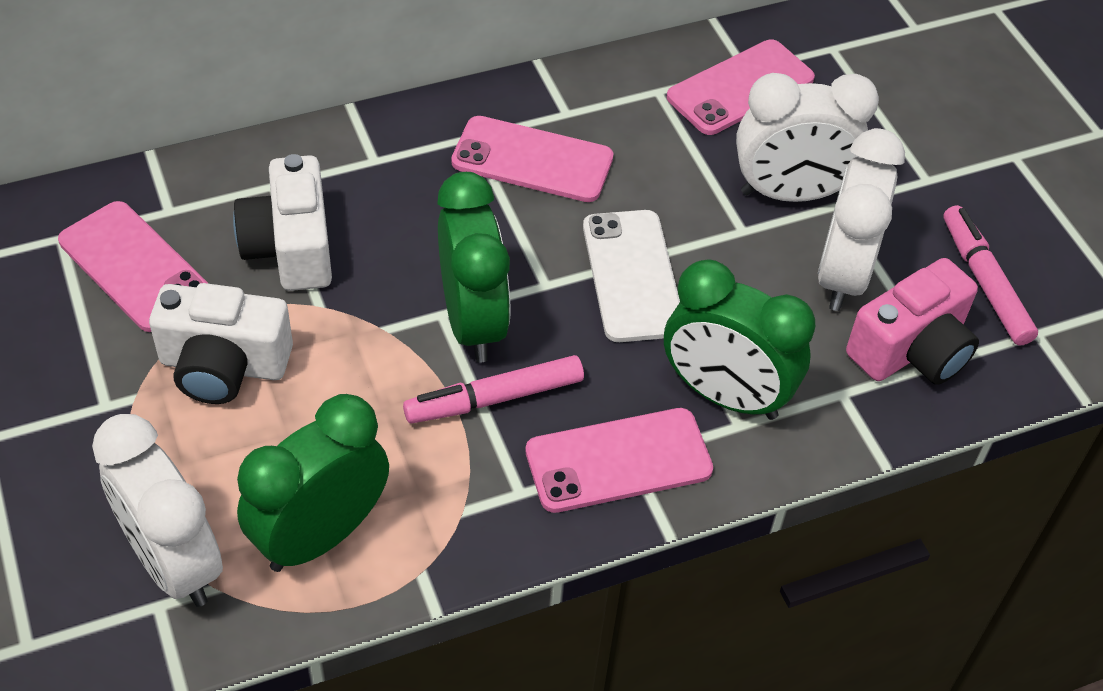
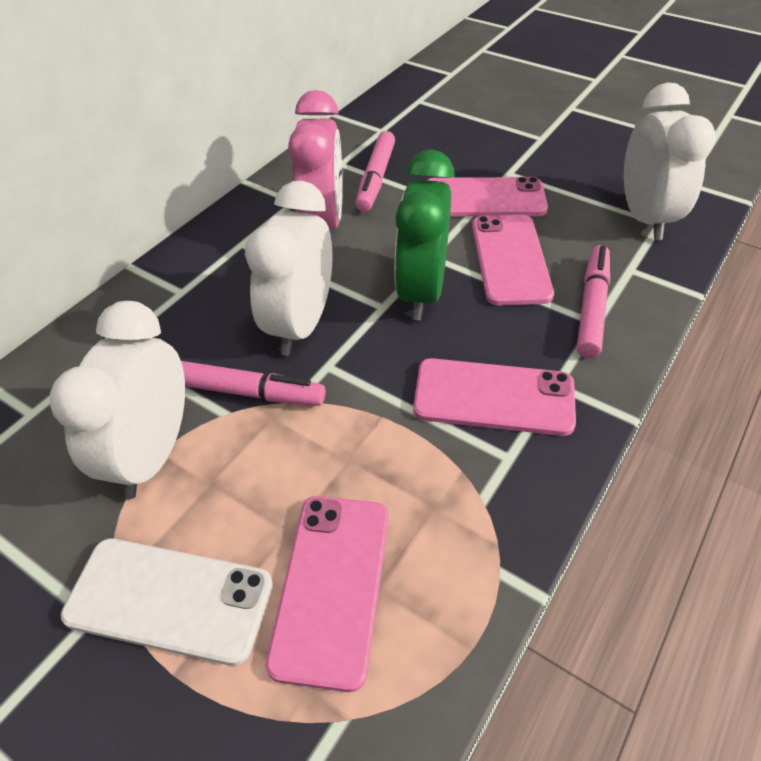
green clock: 3 -> 1
pink camera: 1 -> 0
pink clock: 0 -> 1
pink marker: 2 -> 3
white camera: 2 -> 0

